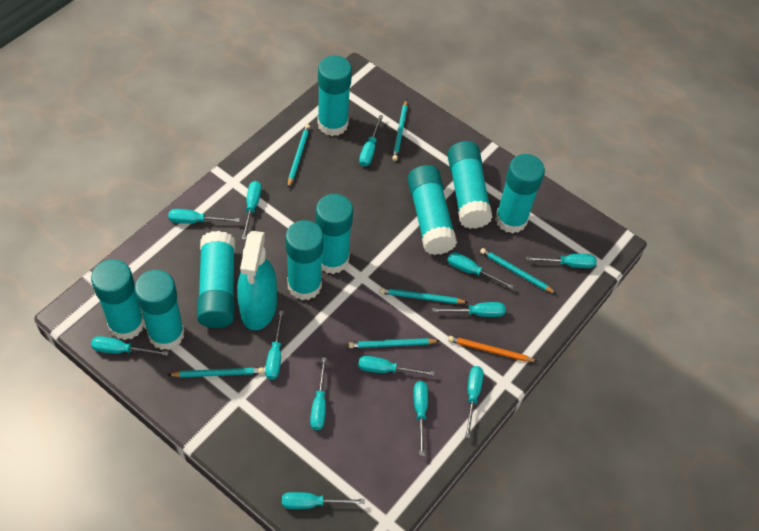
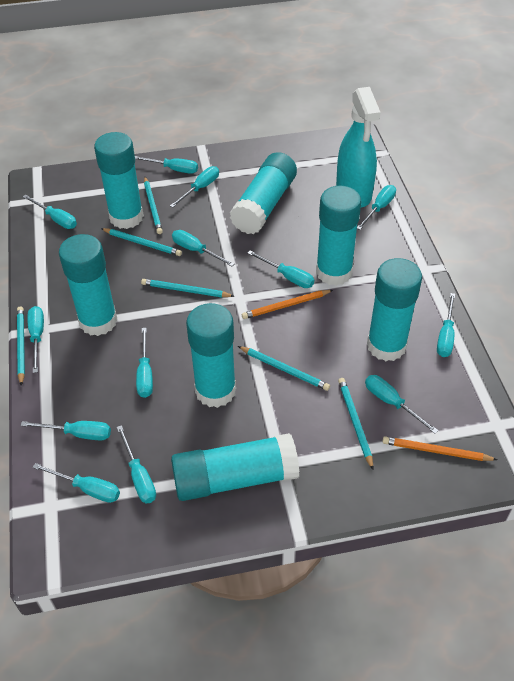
orange pencil: 1 -> 2
turquoise glue stick: 9 -> 7

